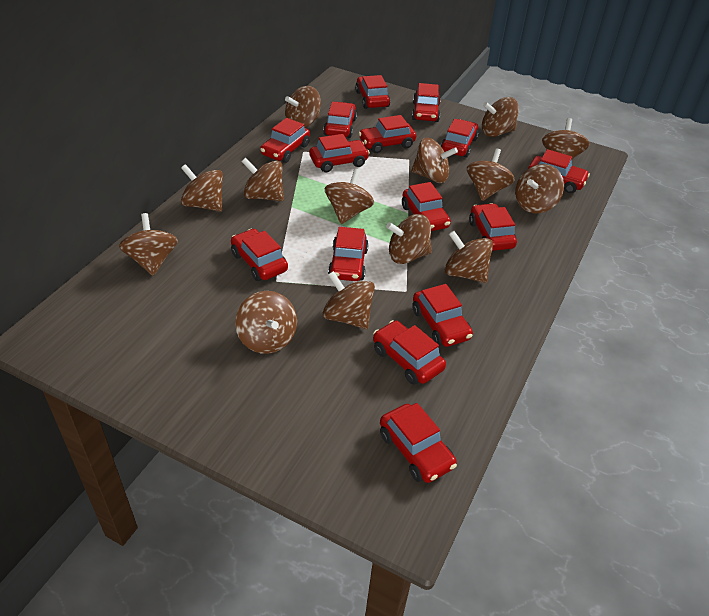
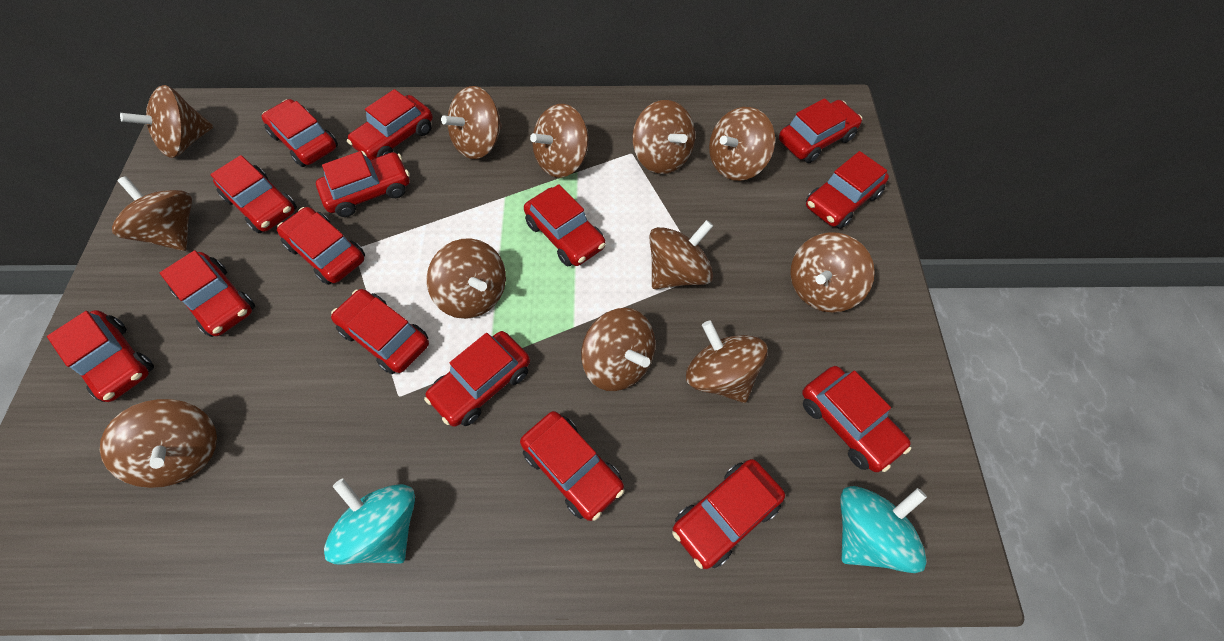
brown spinning top: 14 -> 12
turquoise spinning top: 0 -> 2

